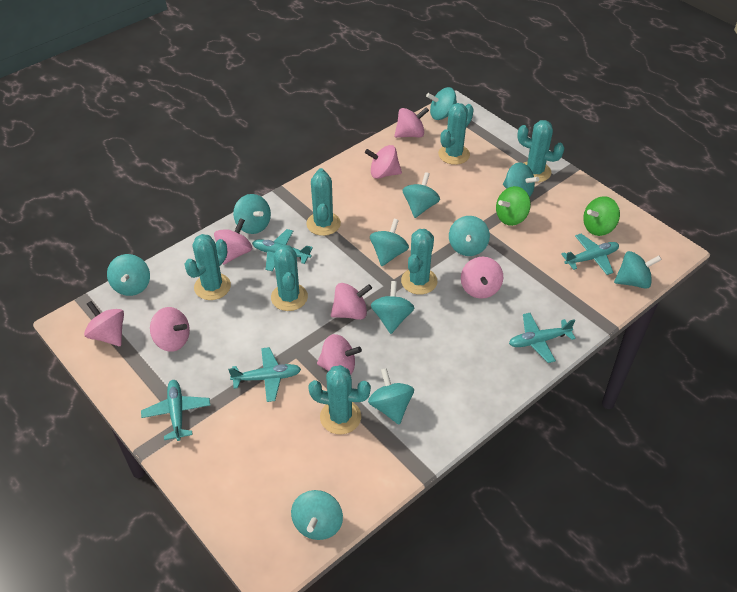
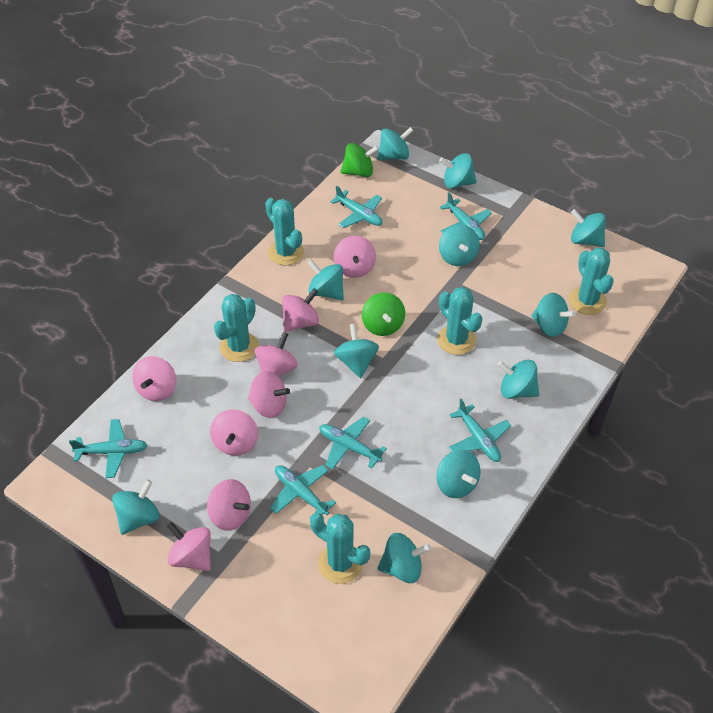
turquoise cactus: 7 -> 5
turquoise plane: 5 -> 6

